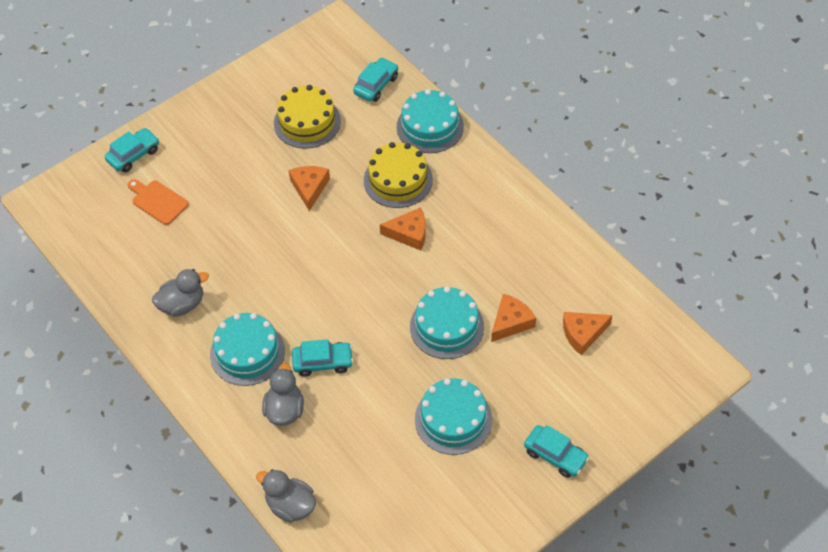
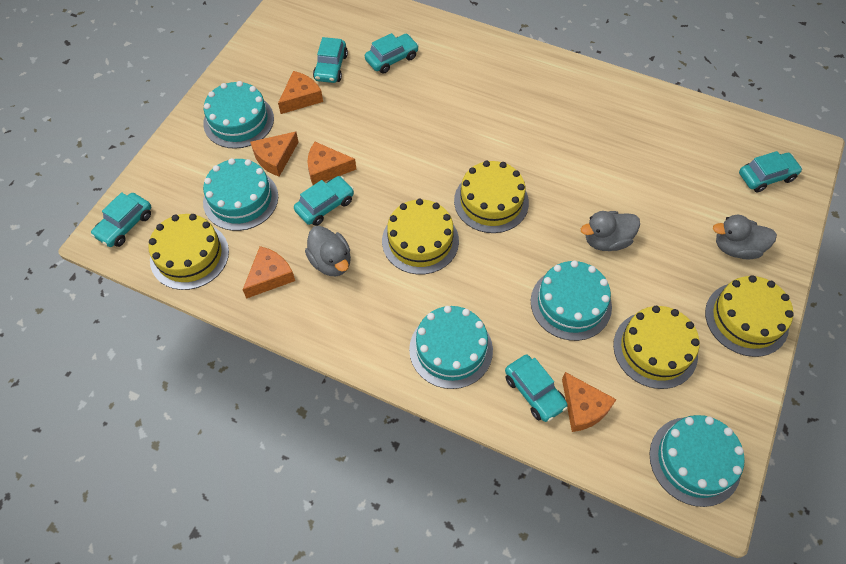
orange cheese: 4 -> 5
orange cutting board: 1 -> 0
turquoise cake: 4 -> 5
turquoise car: 4 -> 6
yellow cake: 2 -> 5

